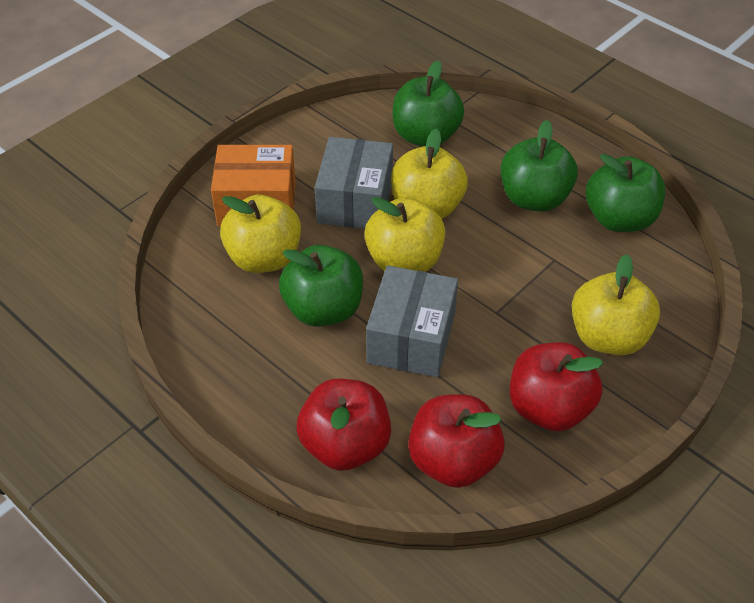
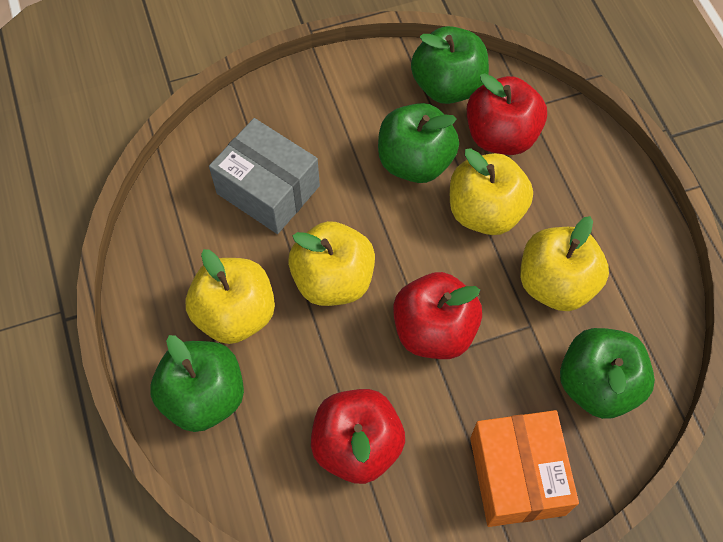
grey box: 2 -> 1

